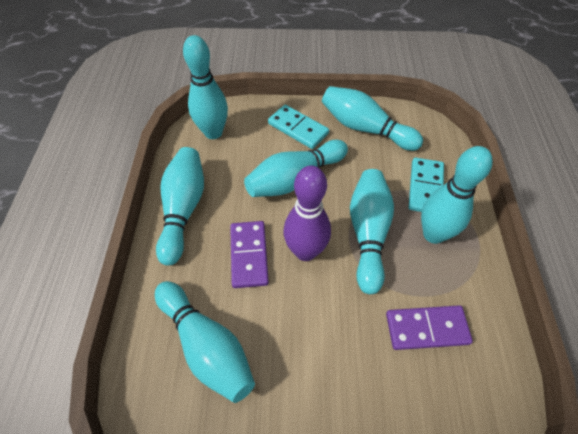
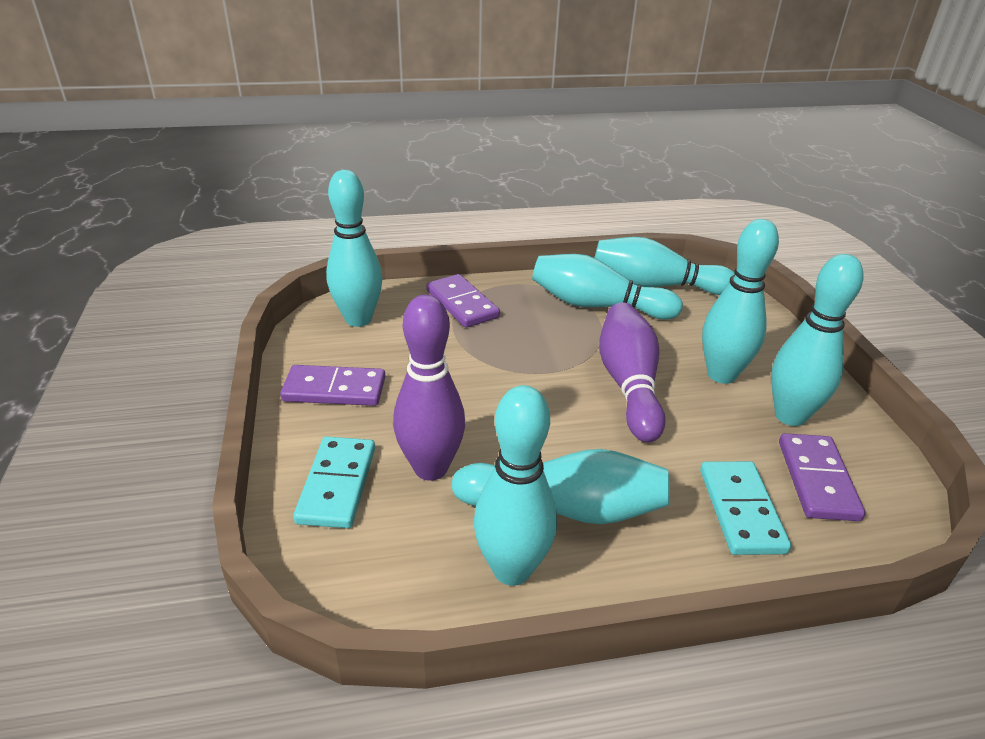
purple bowling pin: 1 -> 2
purple domino: 2 -> 3

